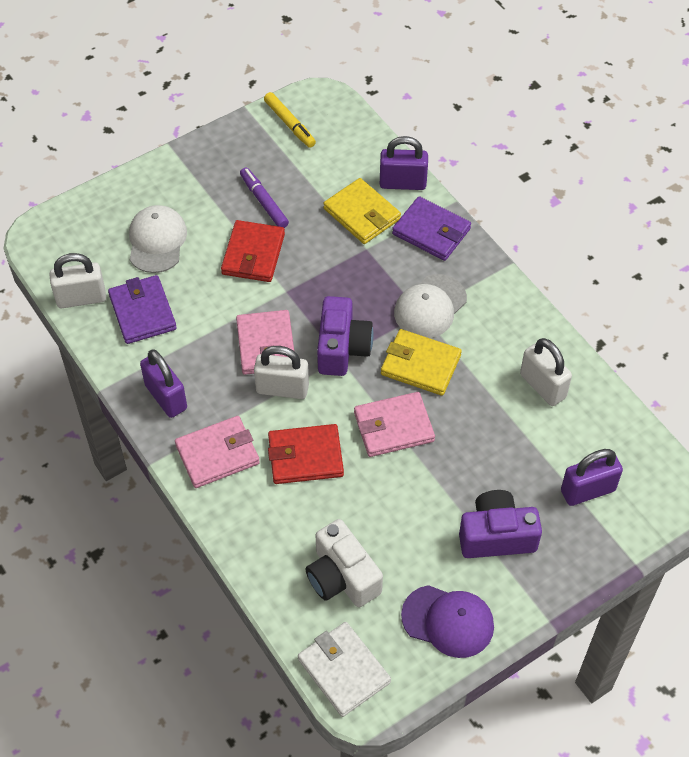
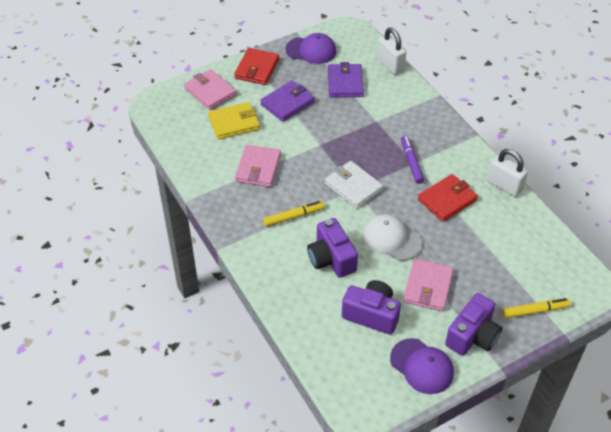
purple camera: 2 -> 3
purple cap: 1 -> 2
purple padlock: 3 -> 0
white camera: 1 -> 0
white cap: 2 -> 1
white padlock: 3 -> 2
yellow marker: 1 -> 2
yellow wallet: 2 -> 1

